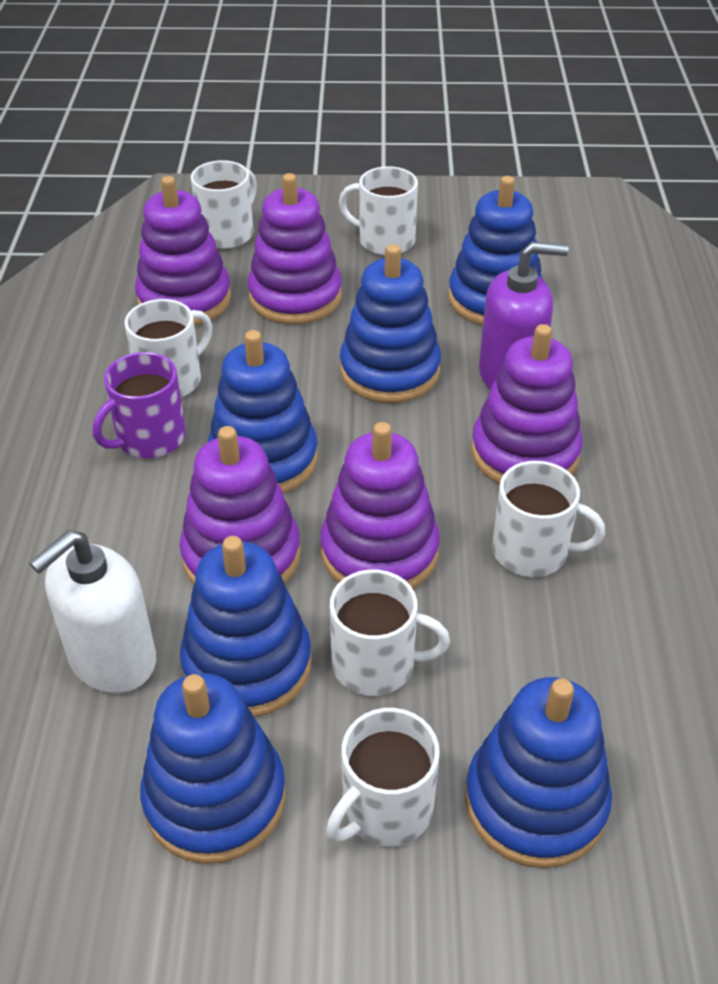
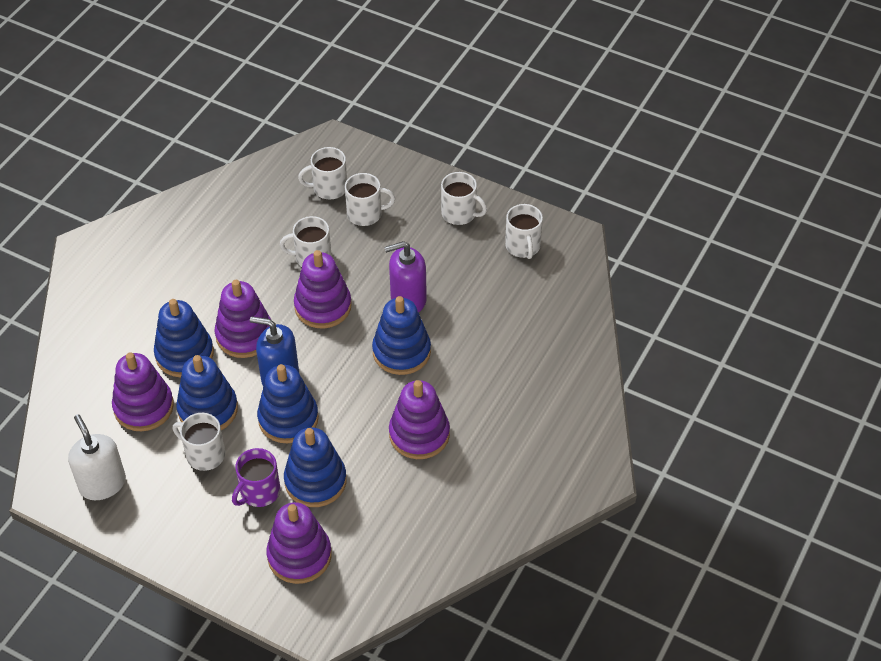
blue soap dispenser: 0 -> 1
blue stacking toy: 6 -> 5

